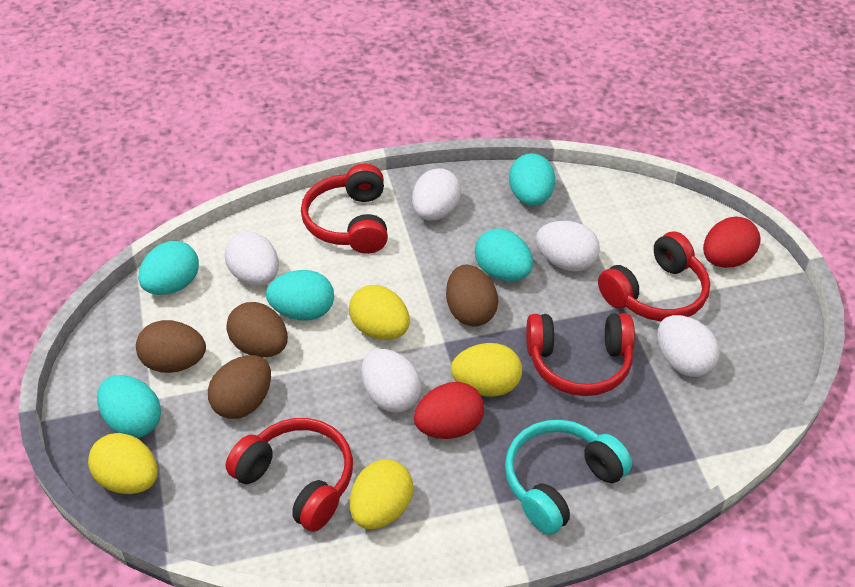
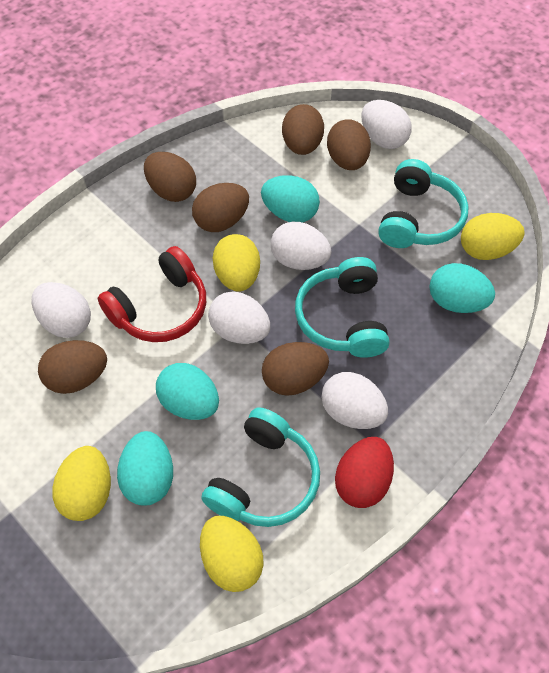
brown egg: 4 -> 6
red egg: 2 -> 1
red headphones: 4 -> 1
turquoise egg: 5 -> 4
turquoise headphones: 1 -> 3

